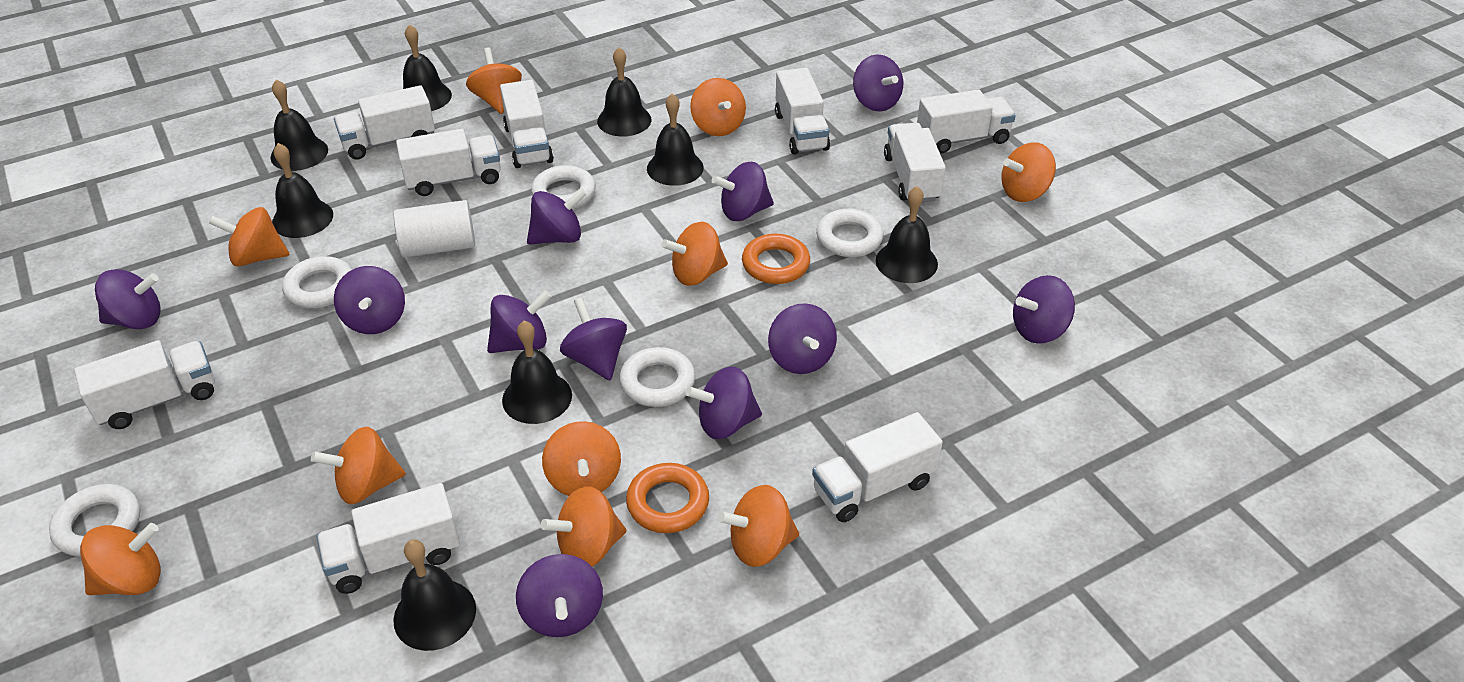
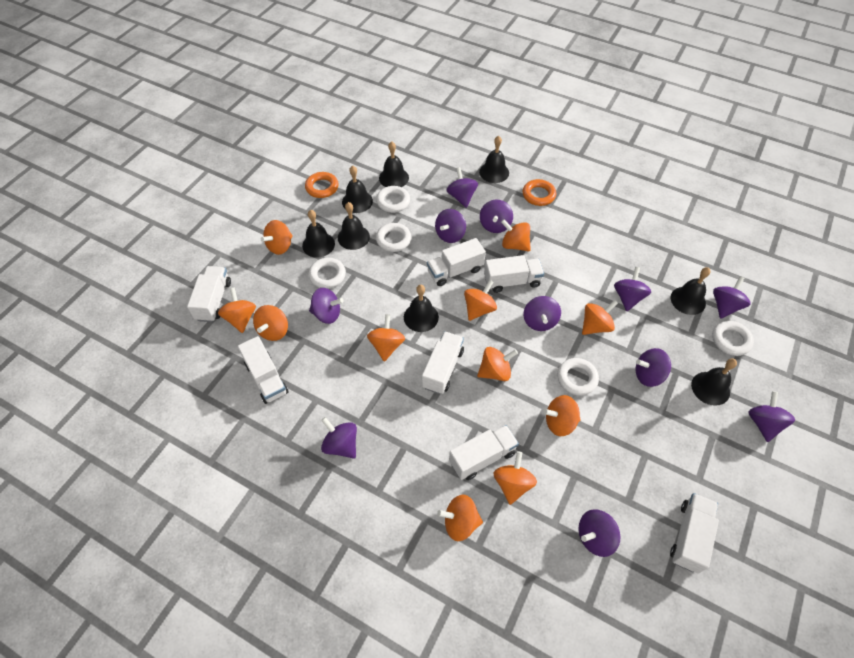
orange spinning top: 10 -> 11
white cylinder: 1 -> 0
white truck: 9 -> 7

